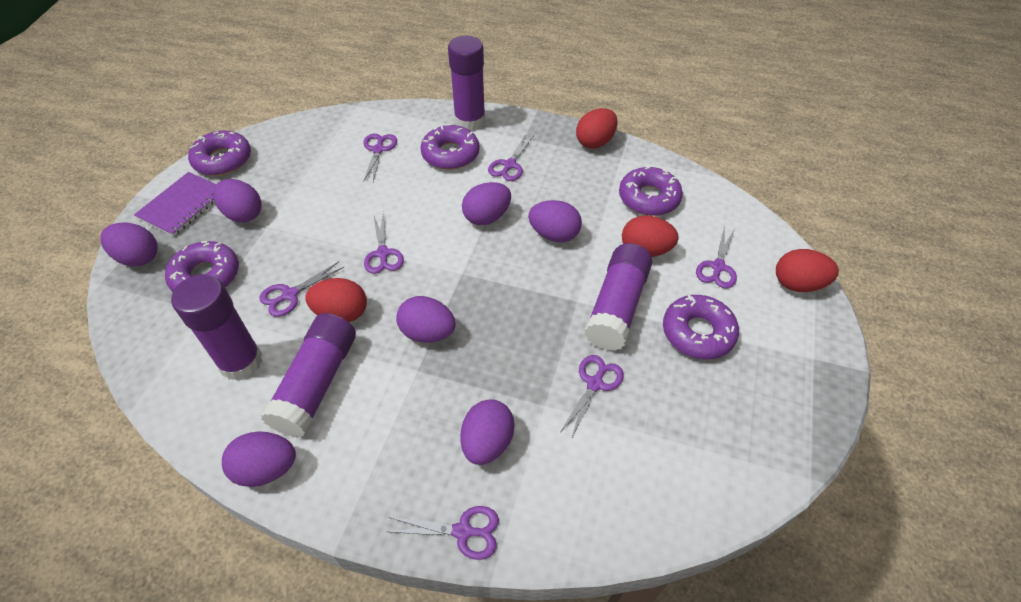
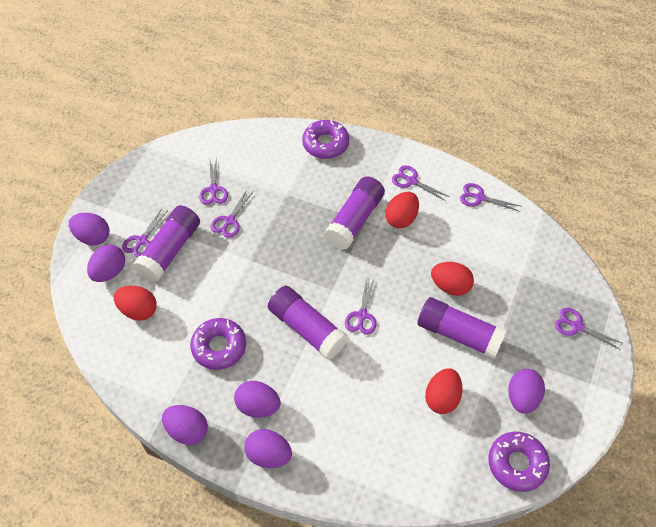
purple donut: 5 -> 3
purple egg: 7 -> 6
purple notebook: 1 -> 0

